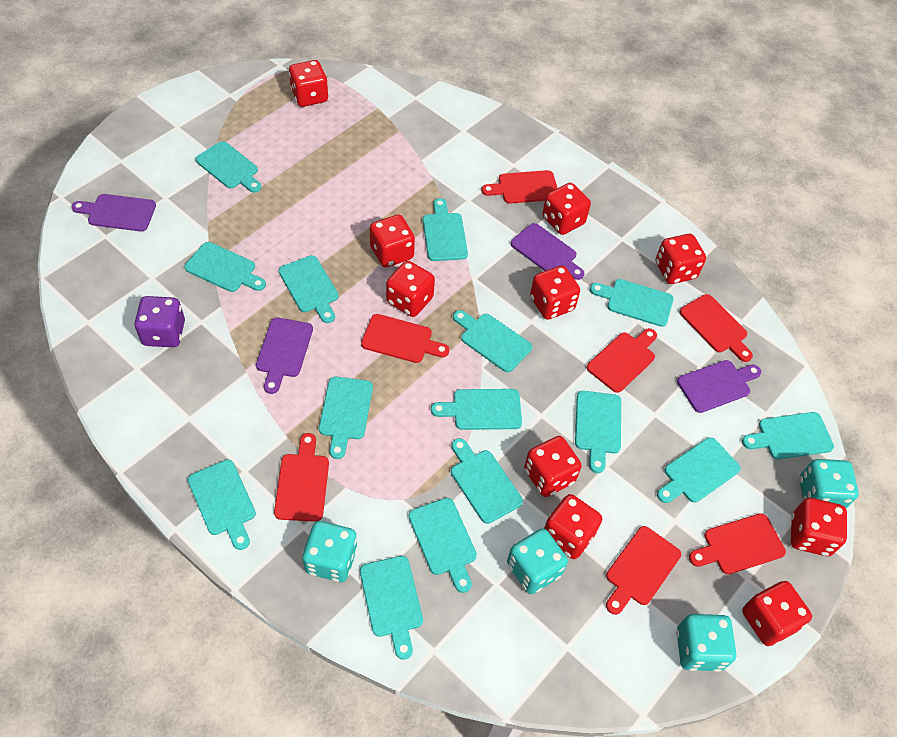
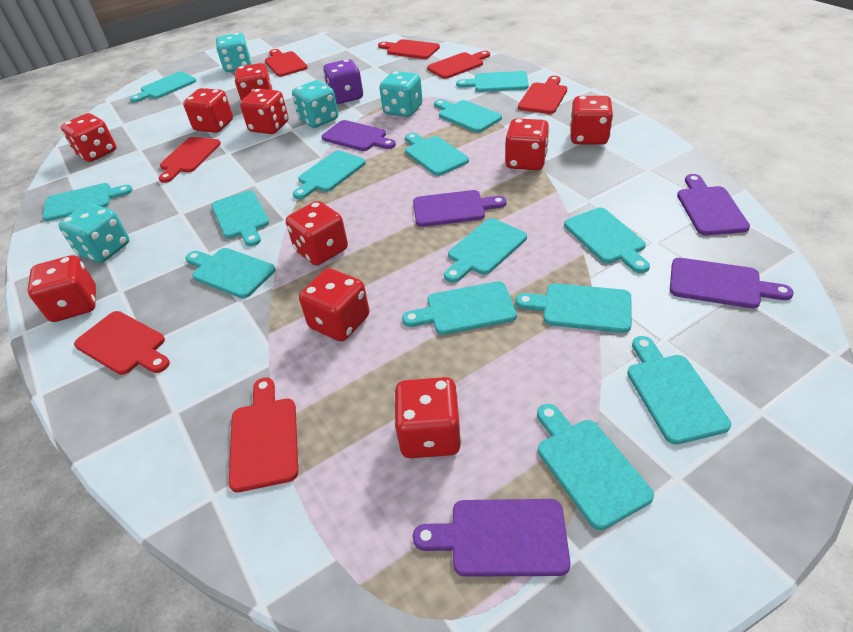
purple cutting board: 4 -> 5
turquoise cutting board: 15 -> 14

